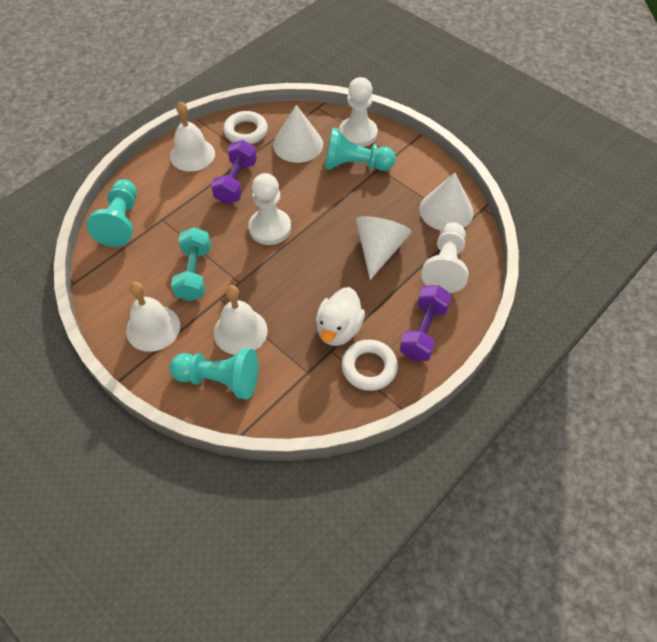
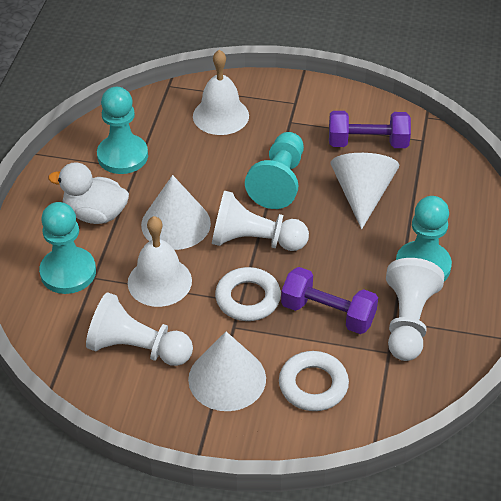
turquoise dumbbell: 1 -> 0
turquoise pawn: 3 -> 4
white bell: 3 -> 2

